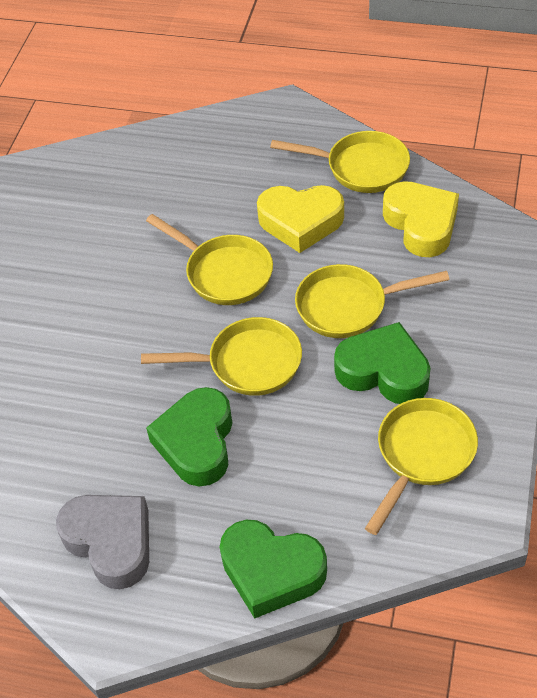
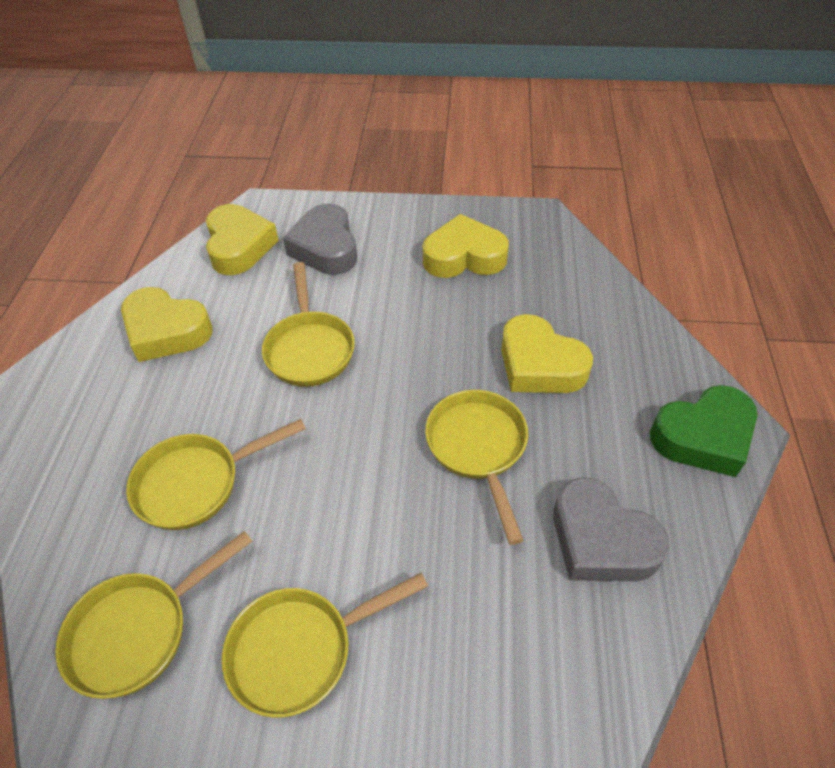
green heart: 3 -> 1
grey heart: 1 -> 2
yellow heart: 2 -> 4

